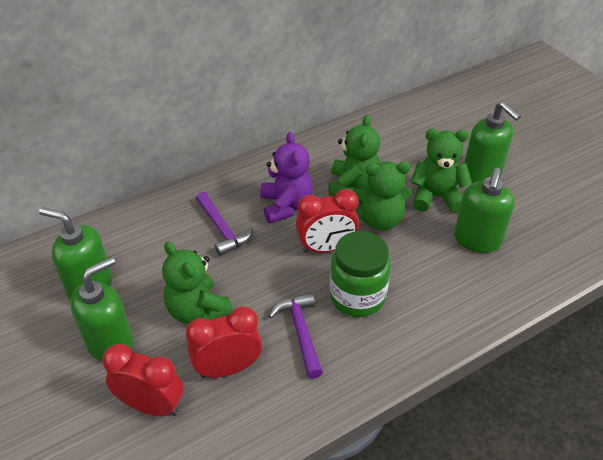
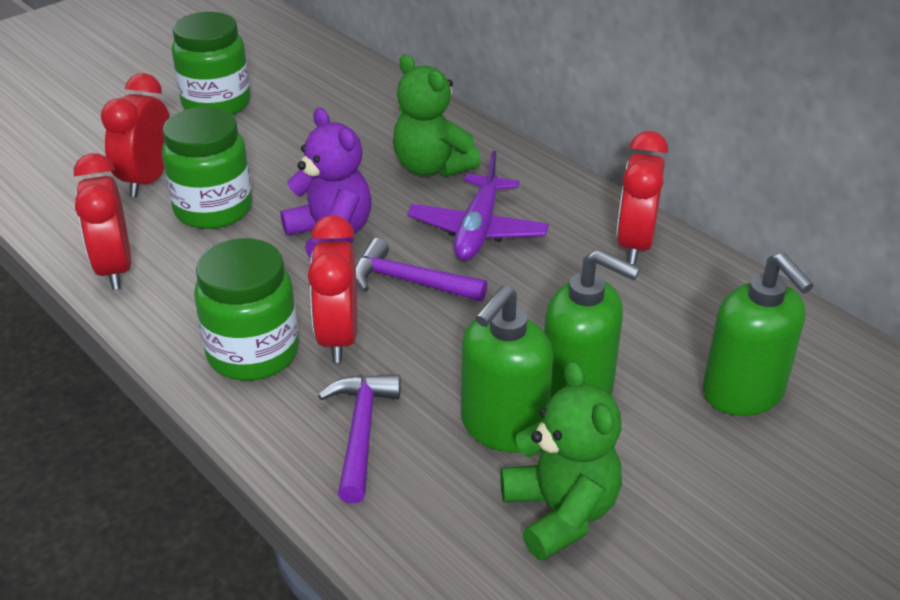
green jar: 1 -> 3
green soap dispenser: 4 -> 3
green teddy bear: 4 -> 2
purple plane: 0 -> 1
red clock: 3 -> 4

